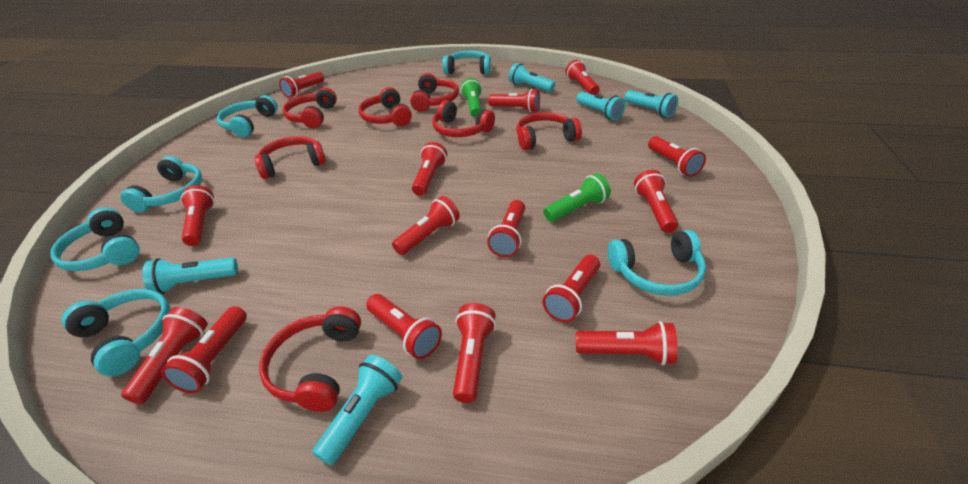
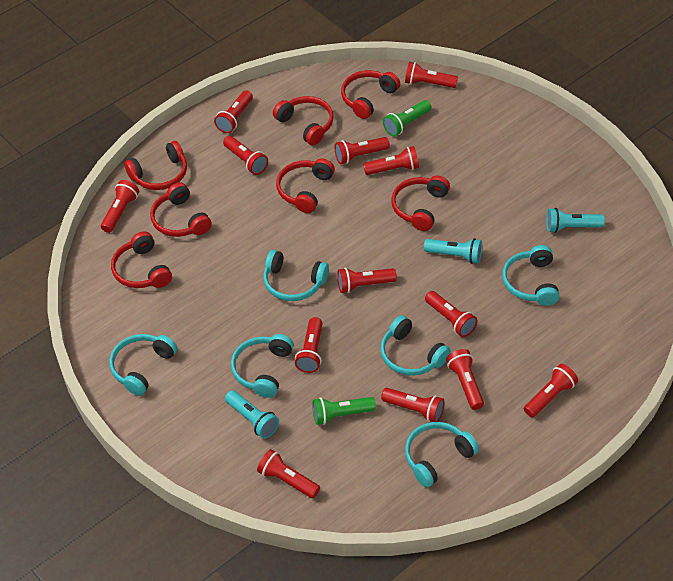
red flashlight: 15 -> 13
turquoise flashlight: 5 -> 3

